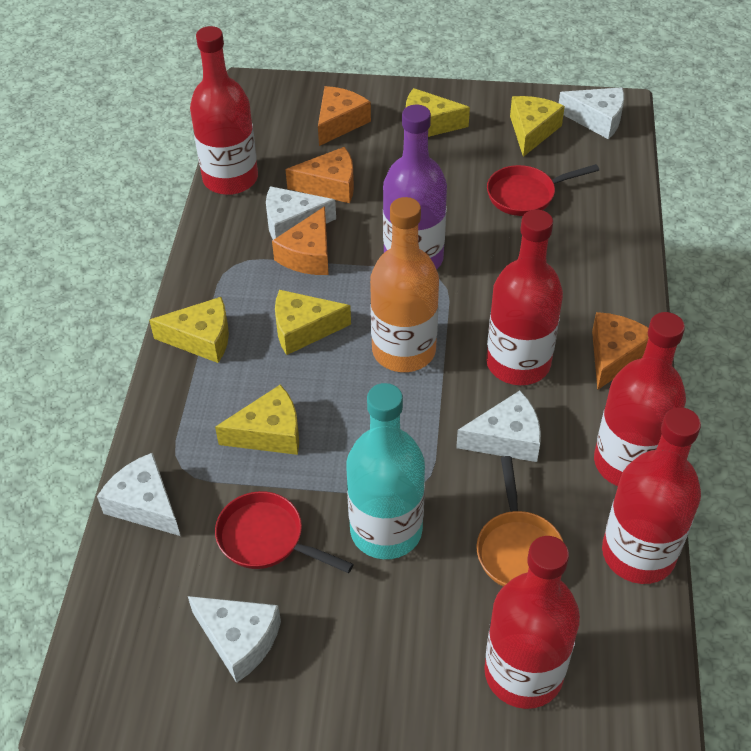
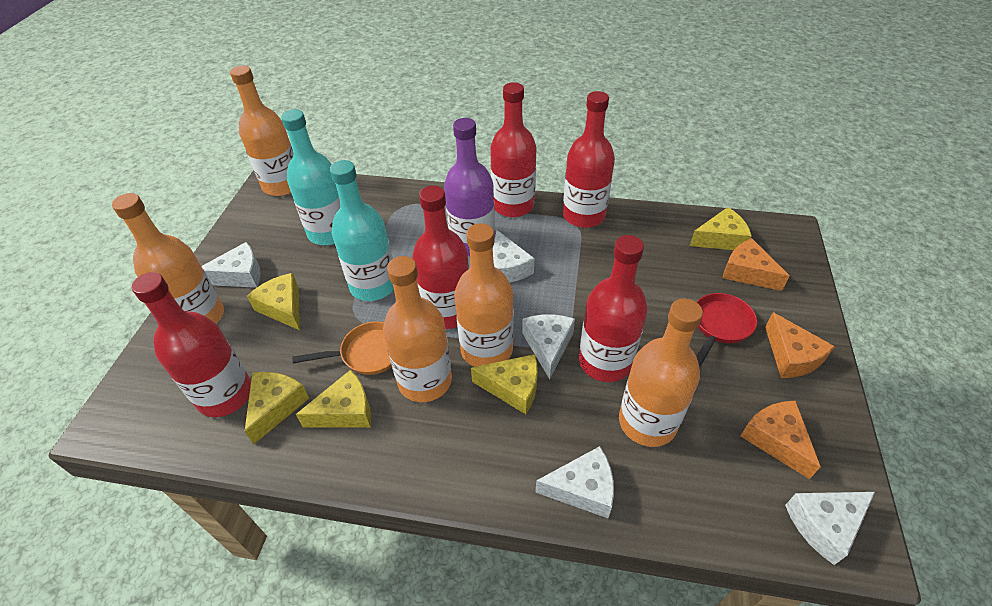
orange bottle: 1 -> 5
orange cheese: 4 -> 3
red pan: 2 -> 1
turquoise bottle: 1 -> 2

